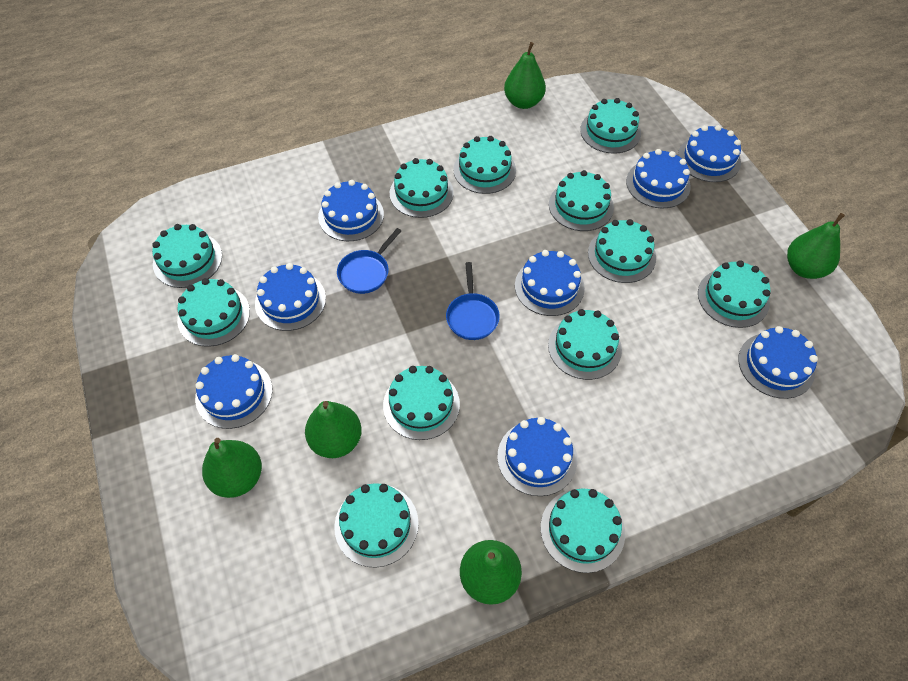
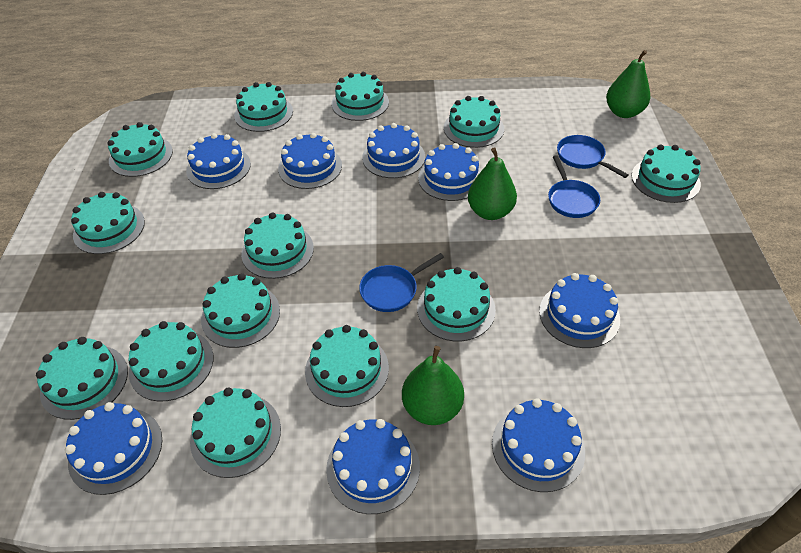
blue pan: 2 -> 3
green pear: 5 -> 3
turquoise cake: 12 -> 13

